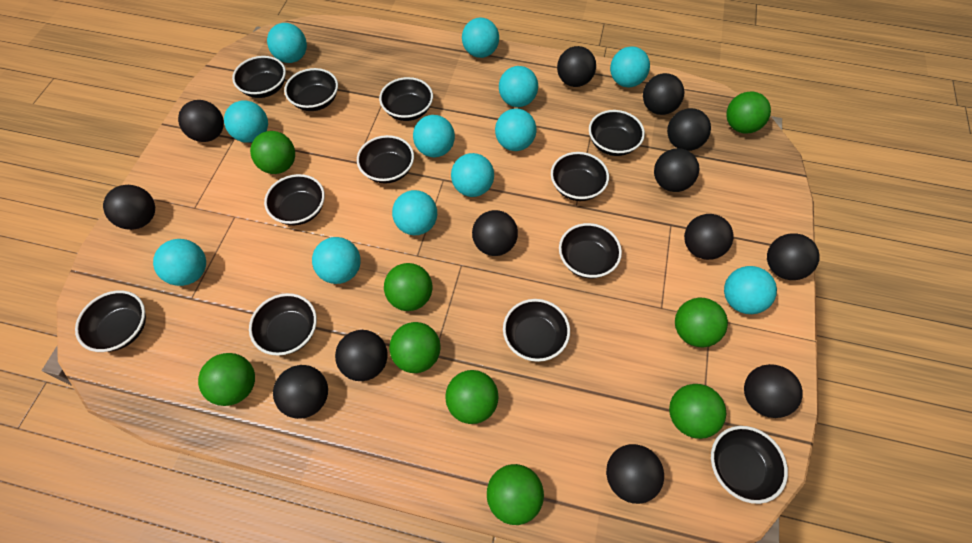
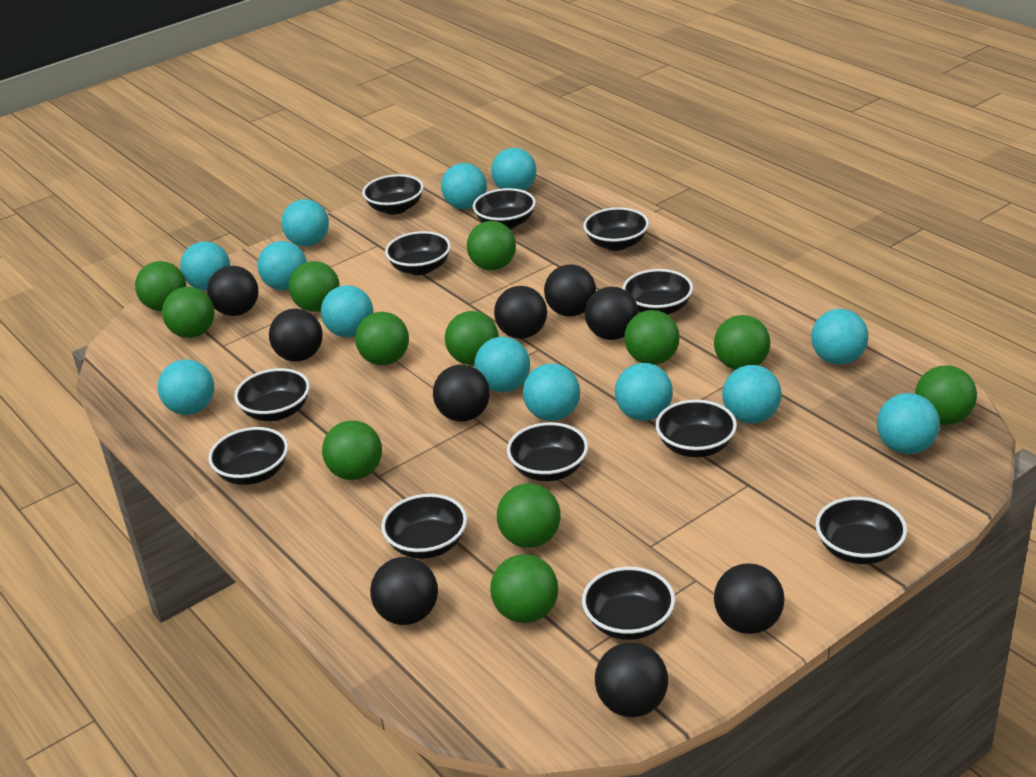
black ball: 13 -> 9
green ball: 9 -> 12
turquoise ball: 12 -> 13

